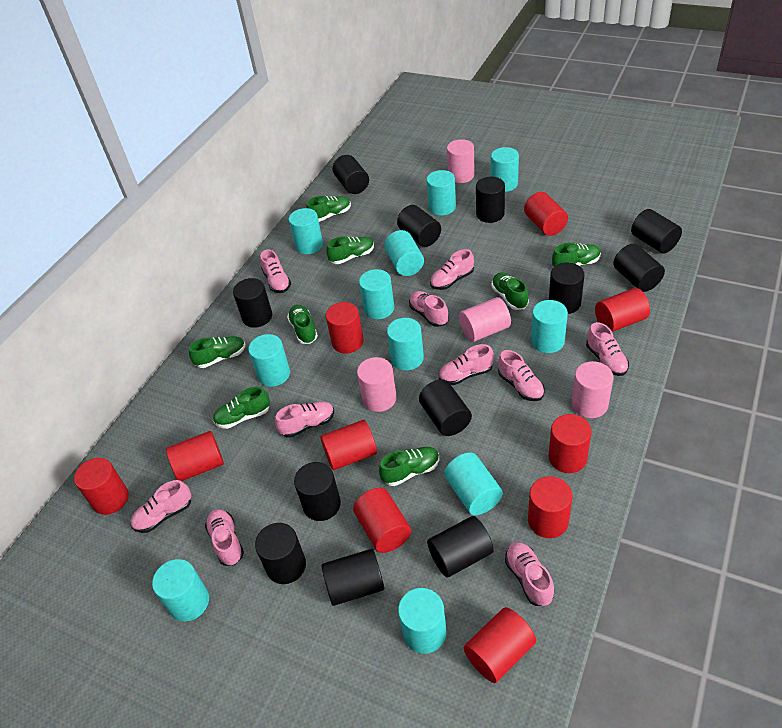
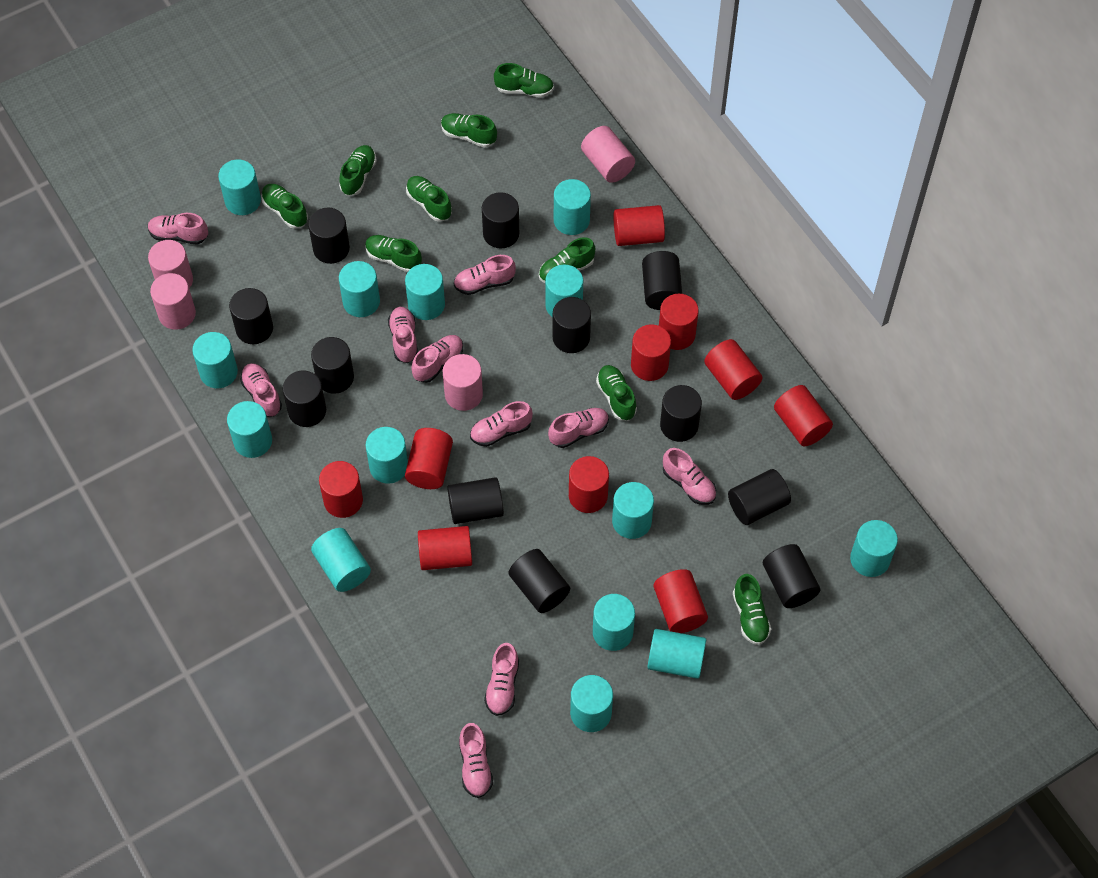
green shoe: 8 -> 9
turquoise cylinder: 11 -> 14

